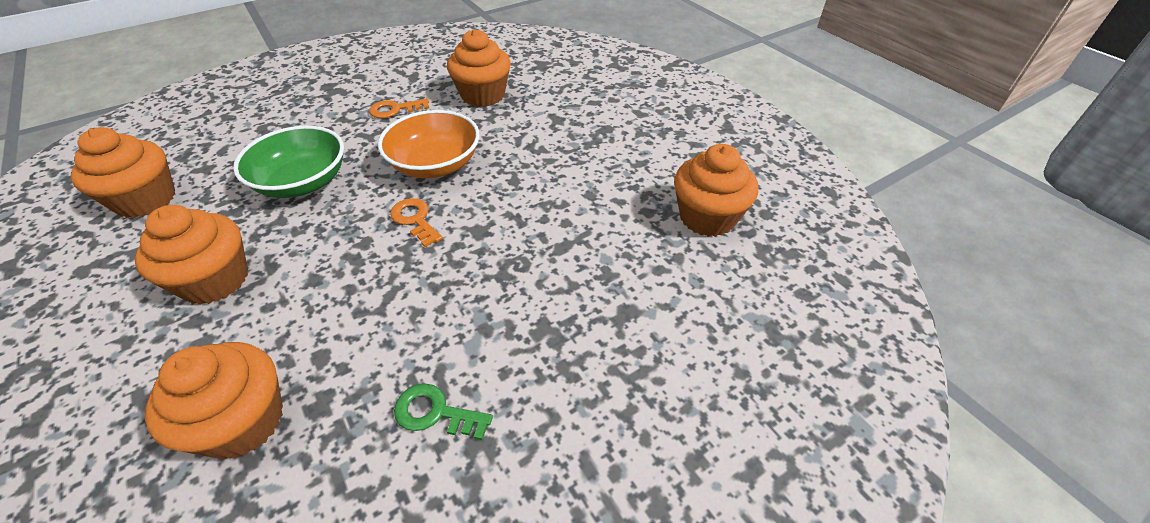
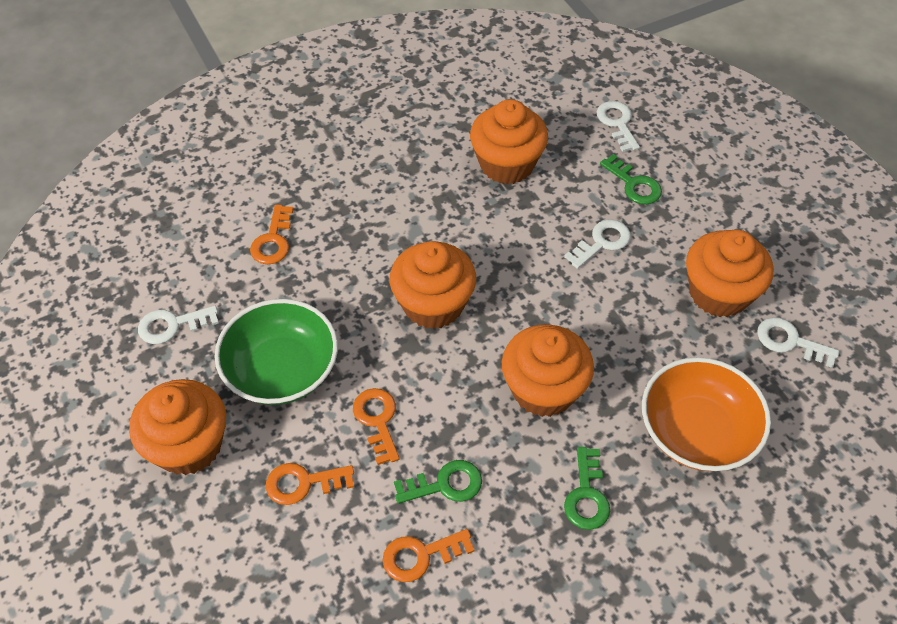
green key: 1 -> 3
orange key: 2 -> 4
white key: 0 -> 4

